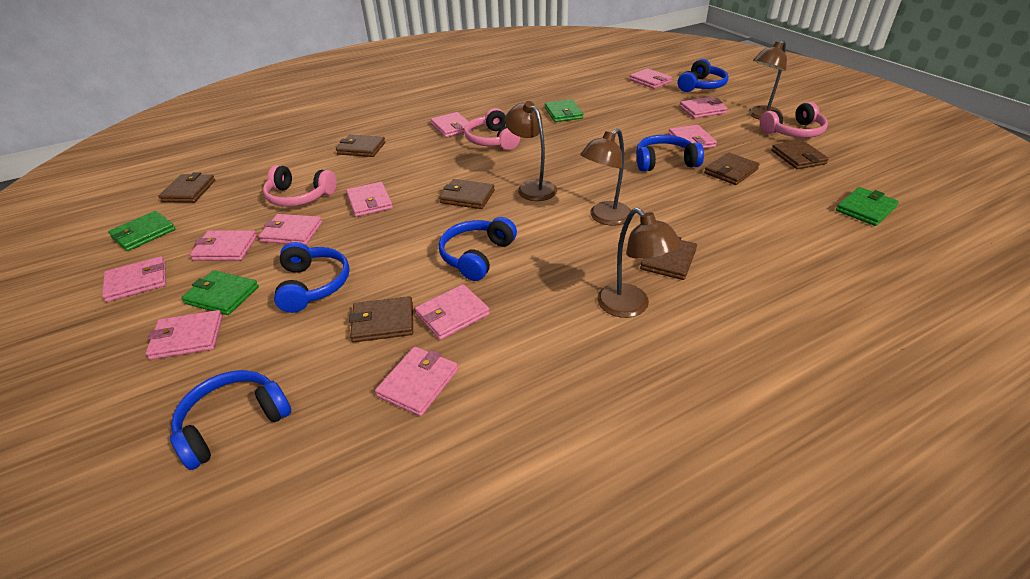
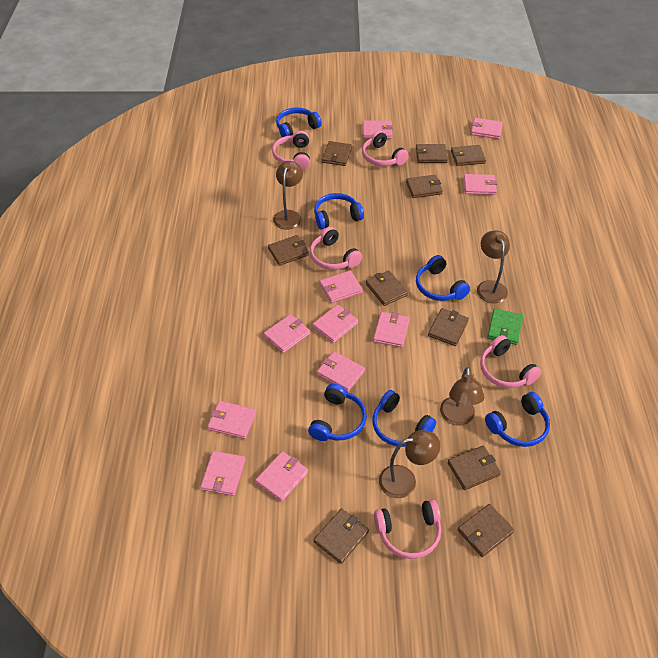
blue headphones: 5 -> 6
brown wallet: 7 -> 10
green wallet: 4 -> 1
pink headphones: 3 -> 5

